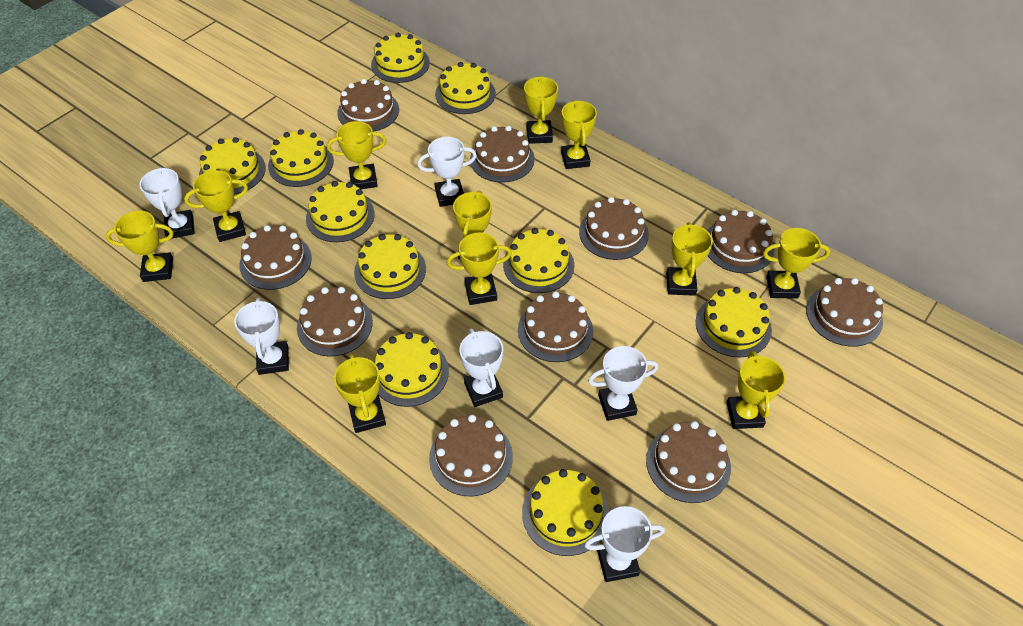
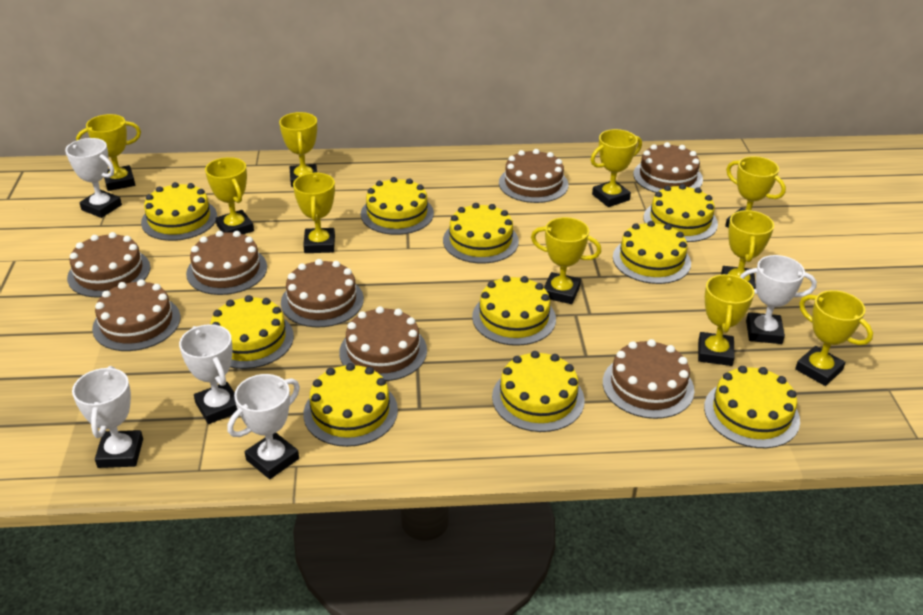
brown cake: 10 -> 8
white trophy: 6 -> 5
yellow trophy: 11 -> 10

